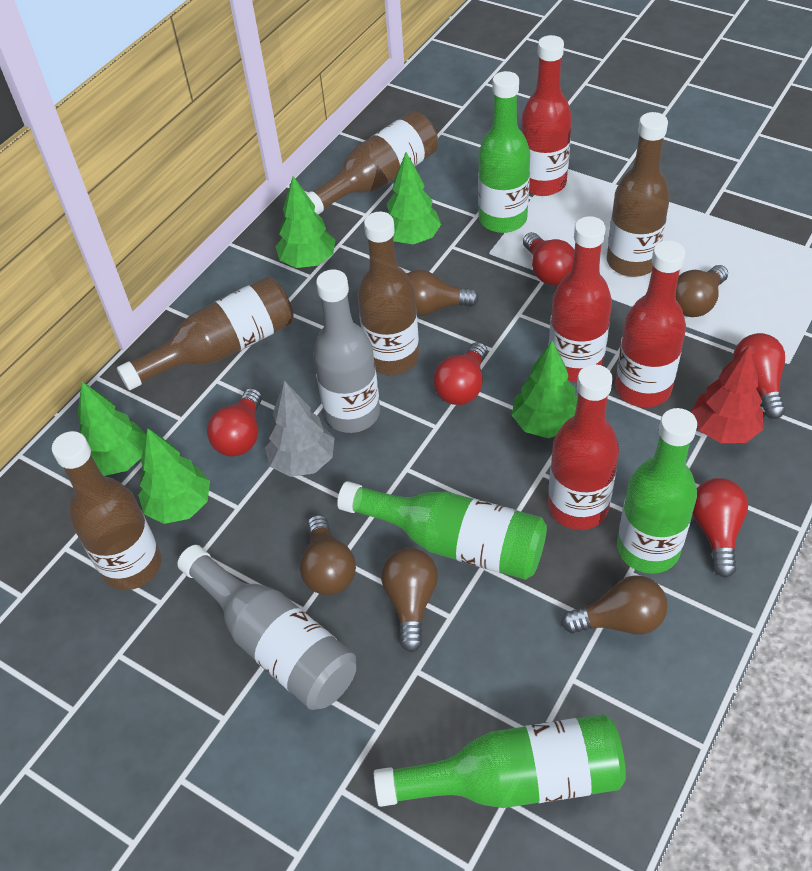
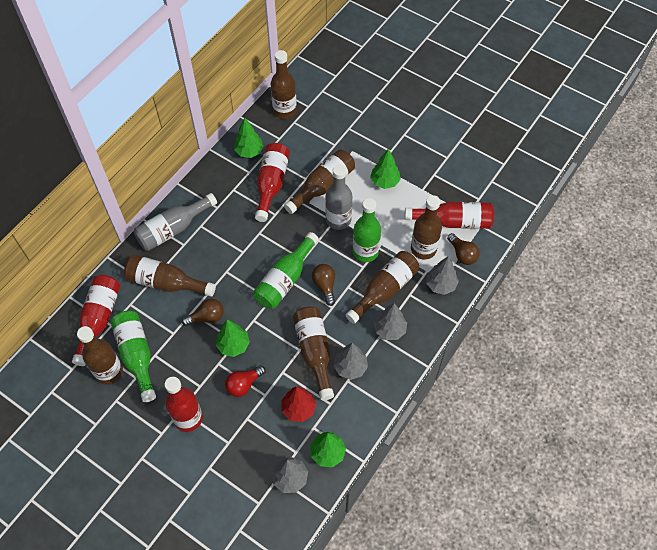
brown bottle: 5 -> 7
brown light bulb: 5 -> 3
green bottle: 4 -> 3
green tree: 5 -> 4
grey tree: 1 -> 4
red light bulb: 5 -> 1

